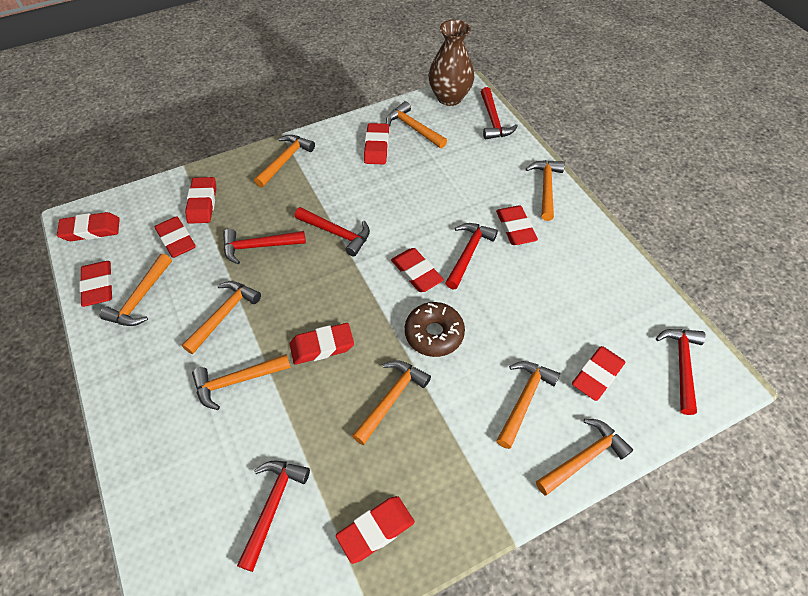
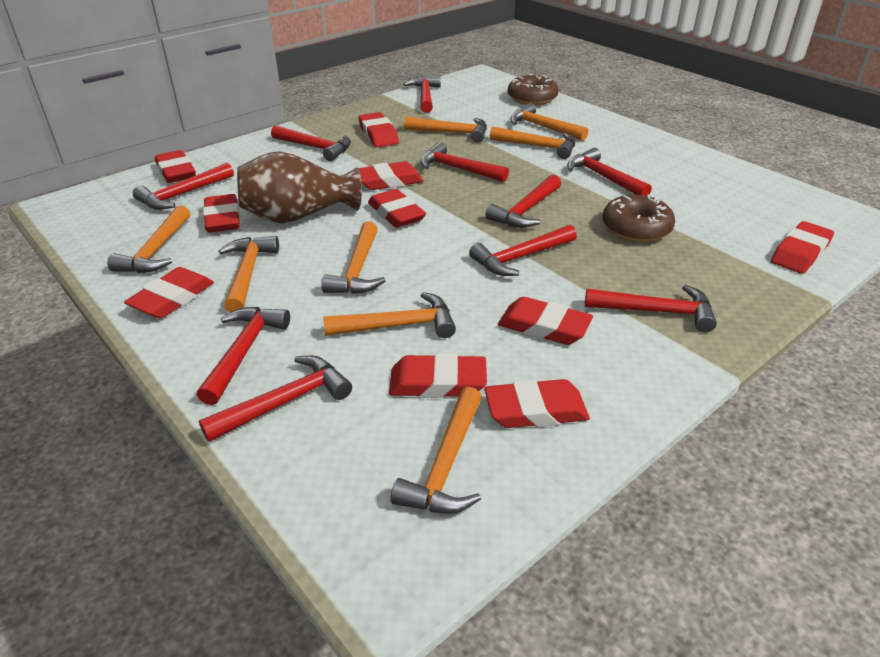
brown donut: 1 -> 2
orange hammer: 9 -> 8
red hammer: 6 -> 10

